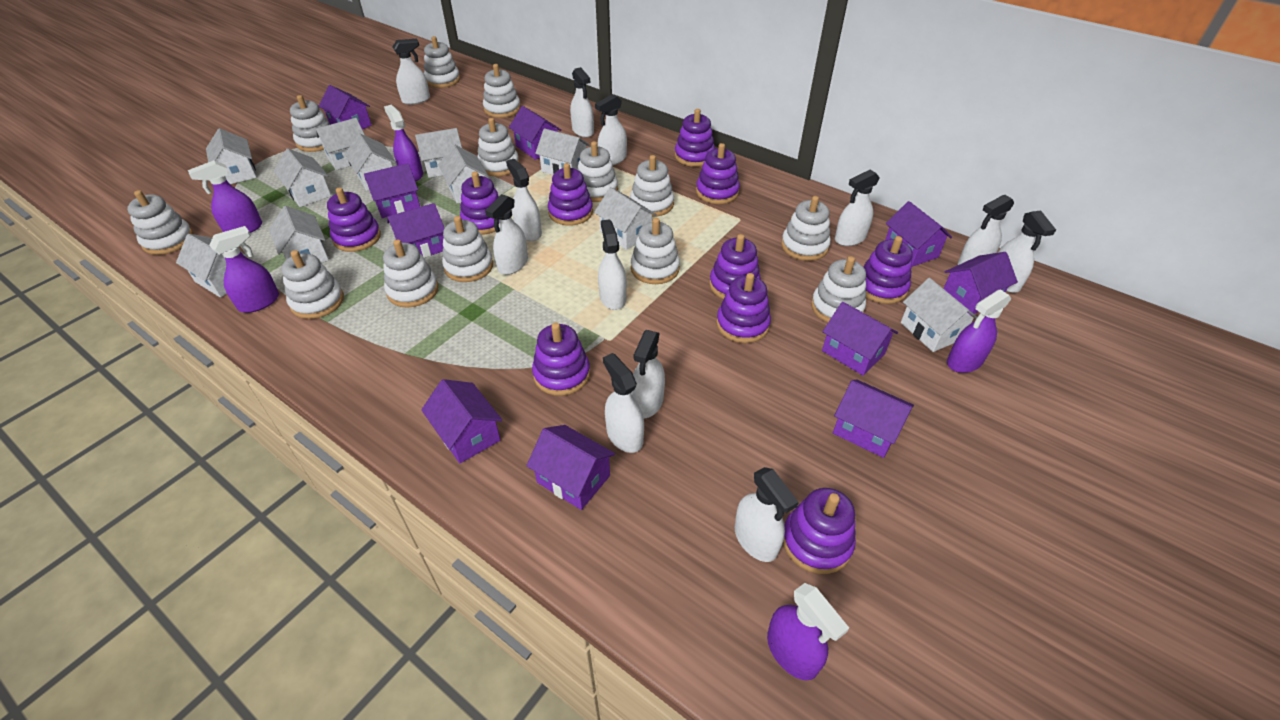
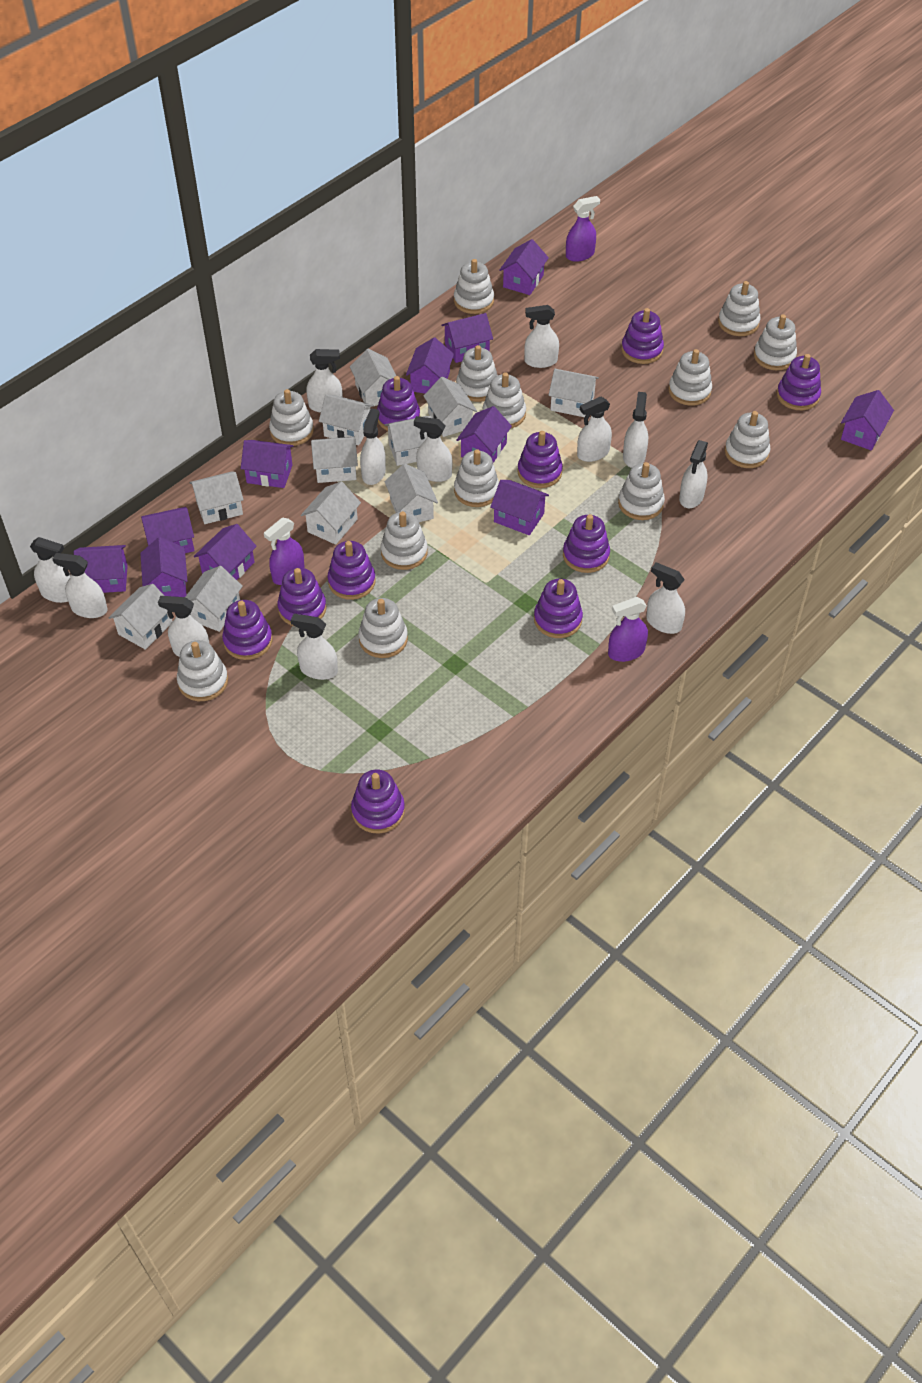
purple house: 10 -> 11
purple spray bottle: 5 -> 3

